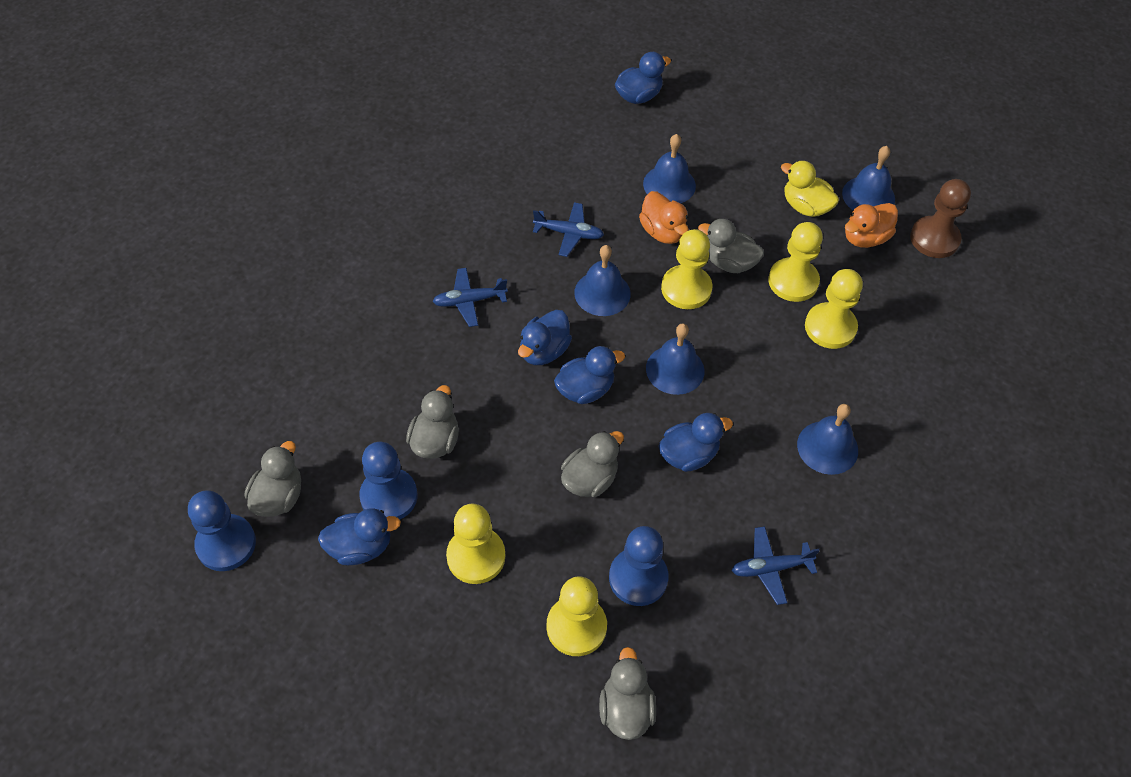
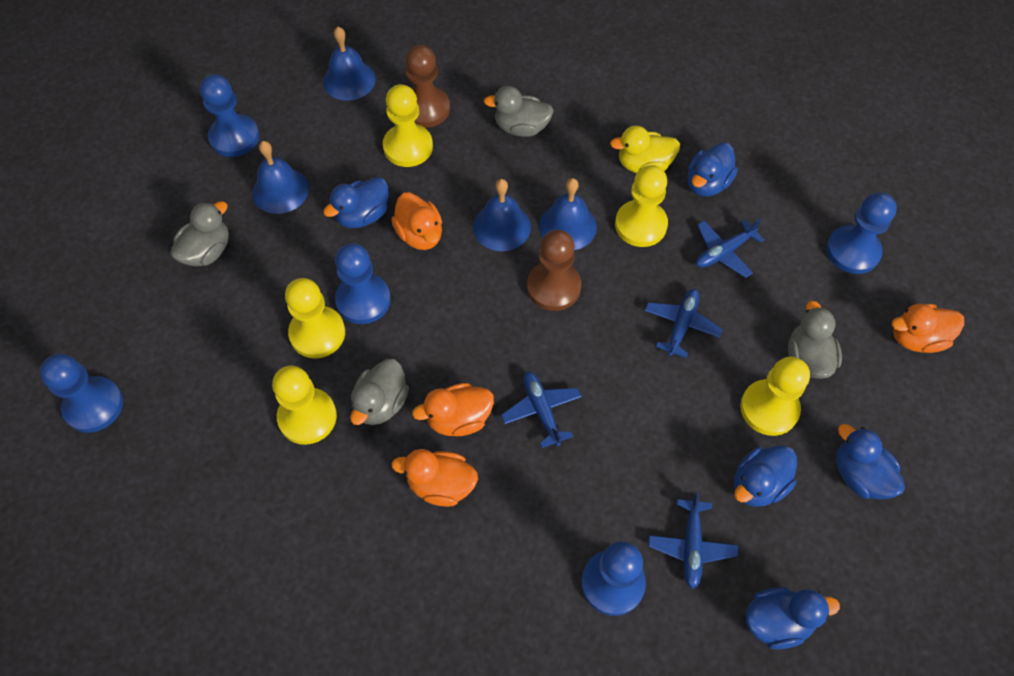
blue bell: 5 -> 4
blue pawn: 3 -> 5
blue plane: 3 -> 4
brown pawn: 1 -> 2
grey duck: 5 -> 4
orange duck: 2 -> 4

